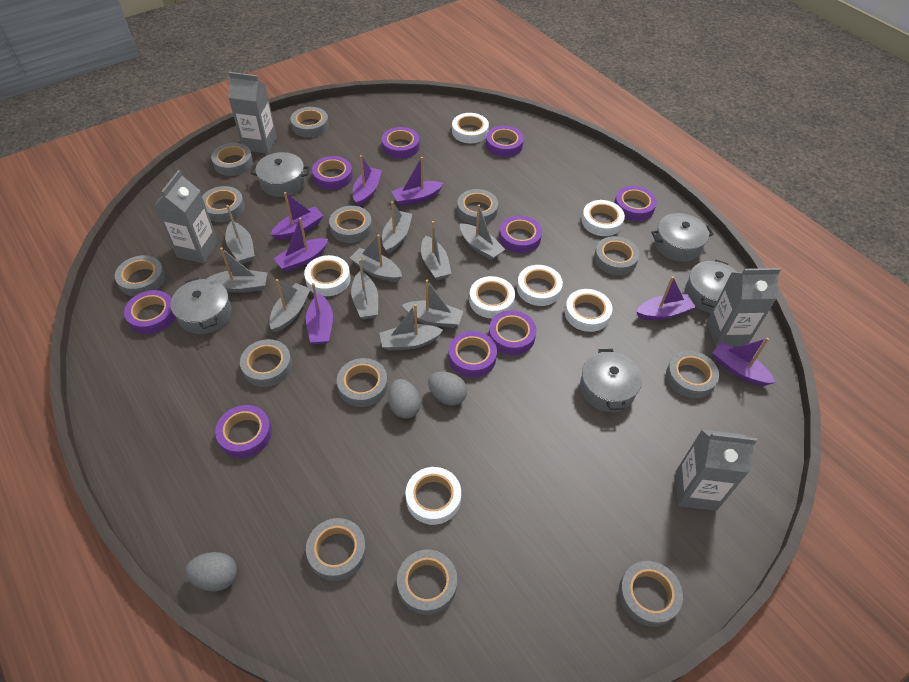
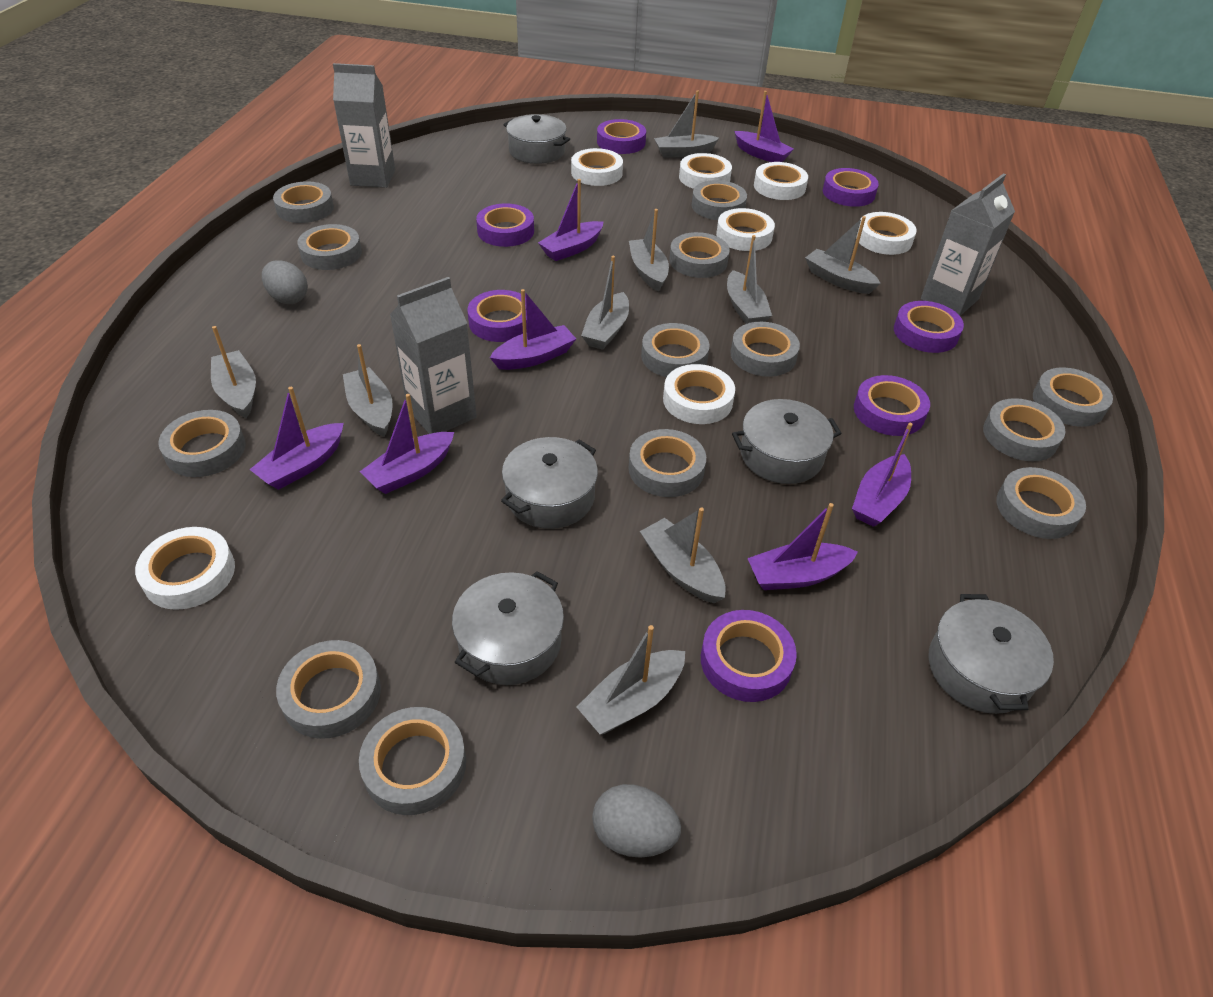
grey boat: 10 -> 9
grey carton: 4 -> 3
grey egg: 3 -> 2
purple tape: 9 -> 7

